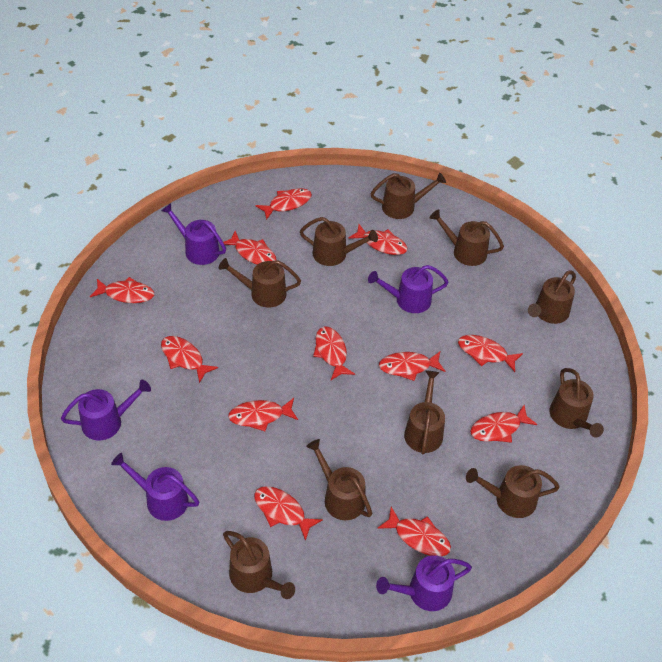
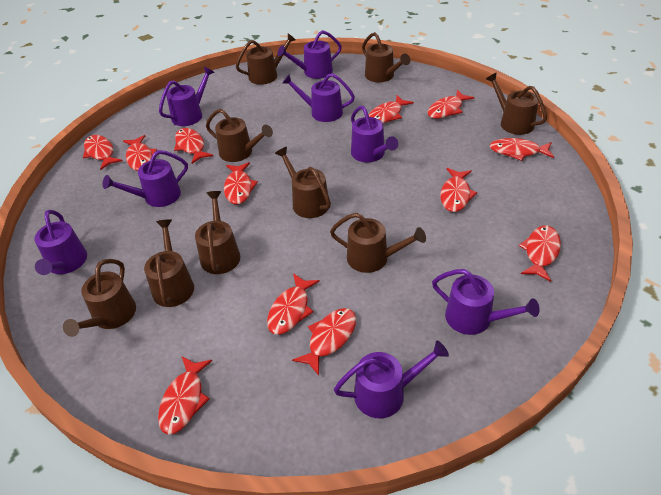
brown watering can: 10 -> 9
purple watering can: 5 -> 8

